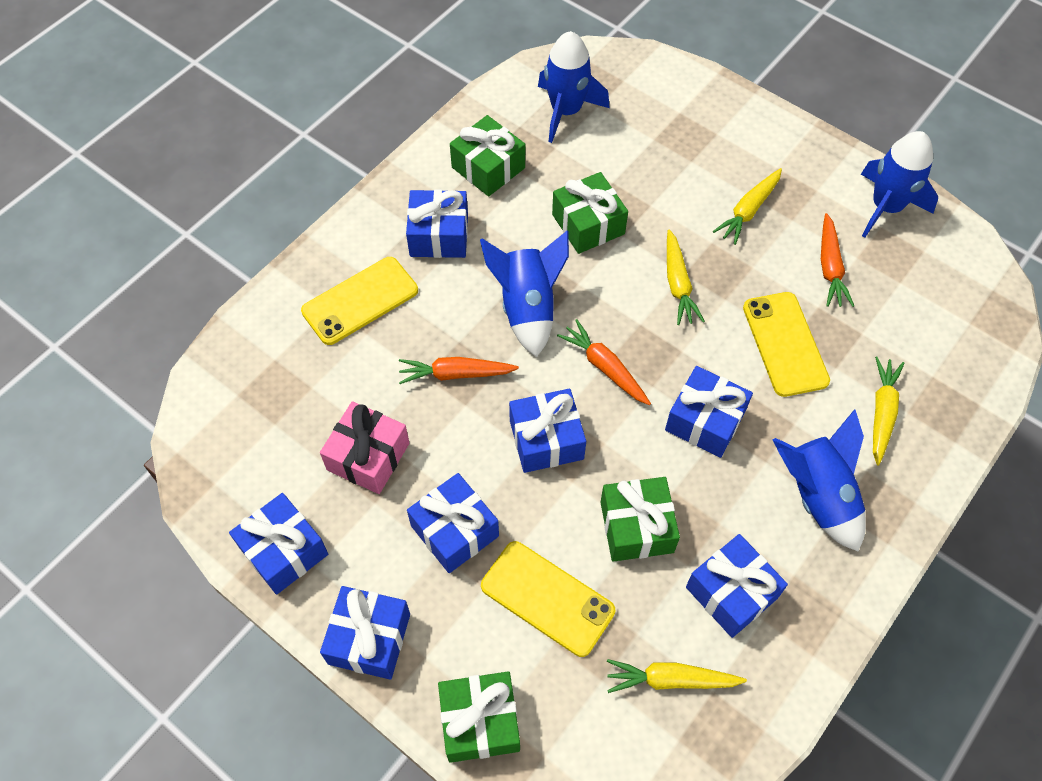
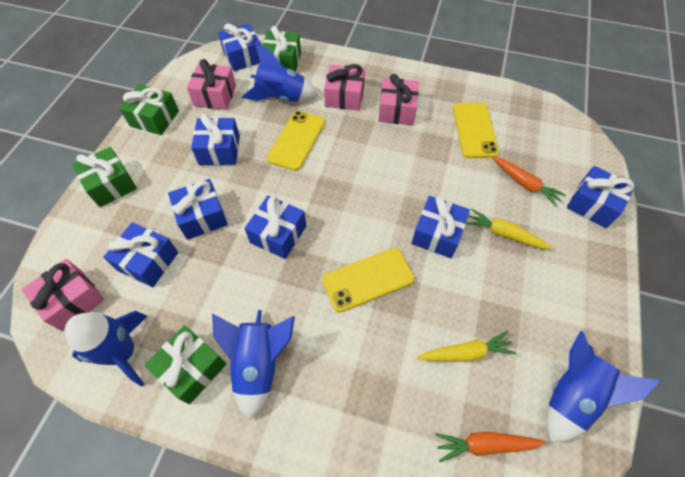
orange carrot: 3 -> 2
pink gift: 1 -> 4
yellow carrot: 4 -> 2

